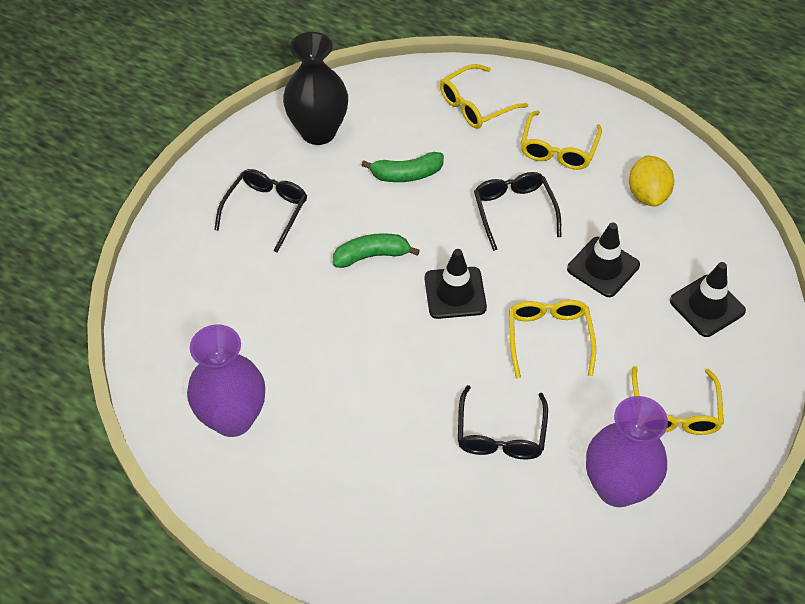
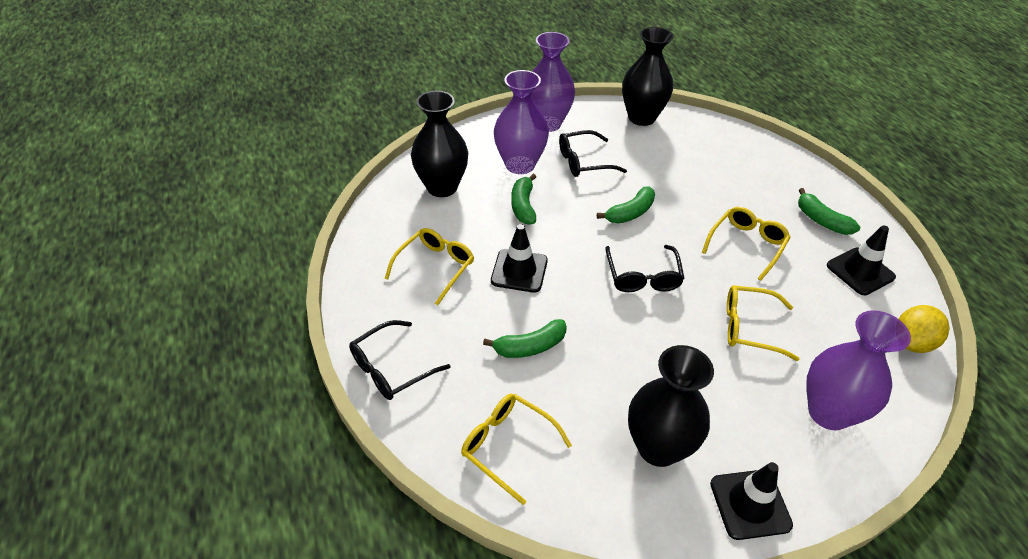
black vase: 1 -> 3
green banana: 2 -> 4
purple vase: 2 -> 3

